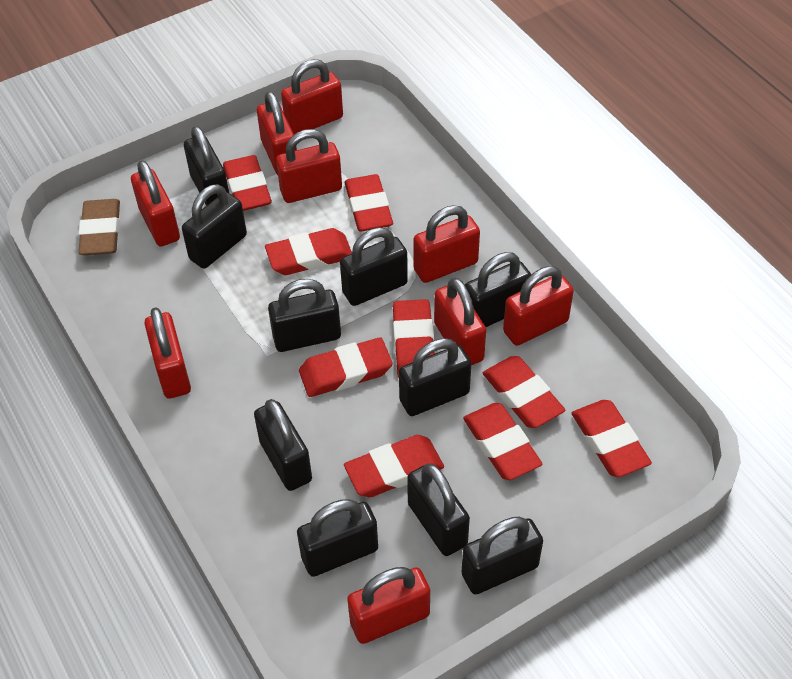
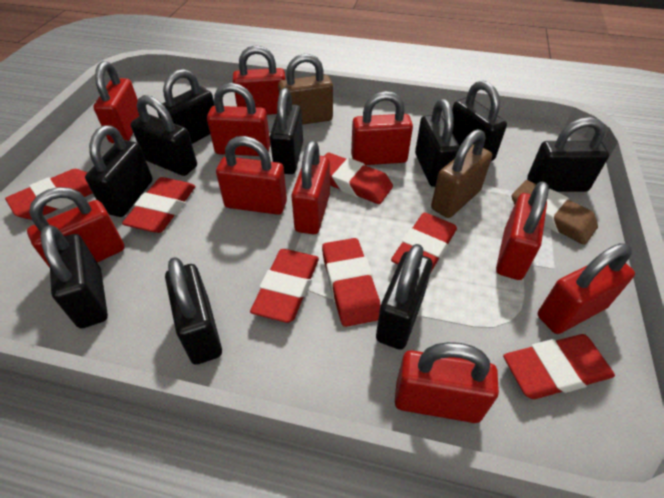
brown padlock: 0 -> 2
red eraser: 9 -> 7
red padlock: 9 -> 10

